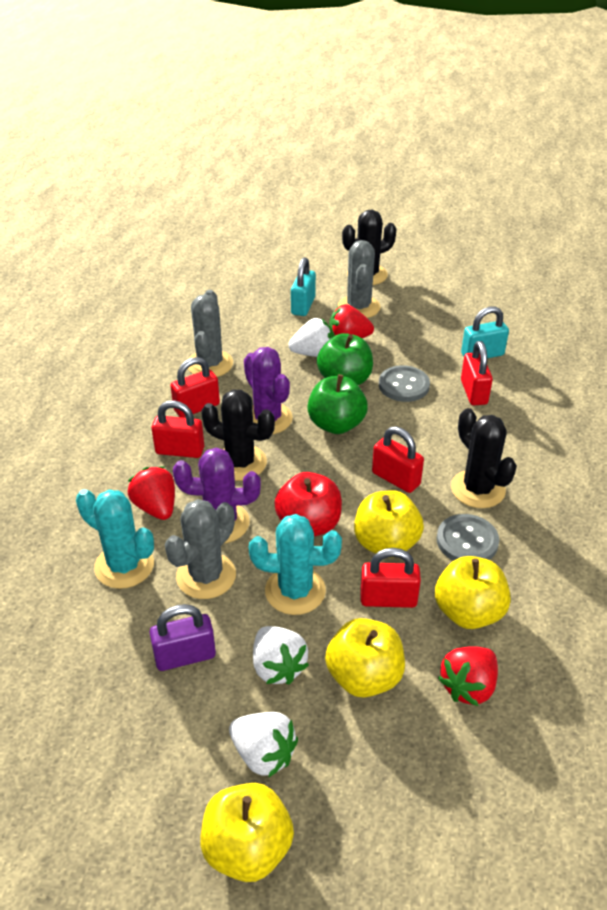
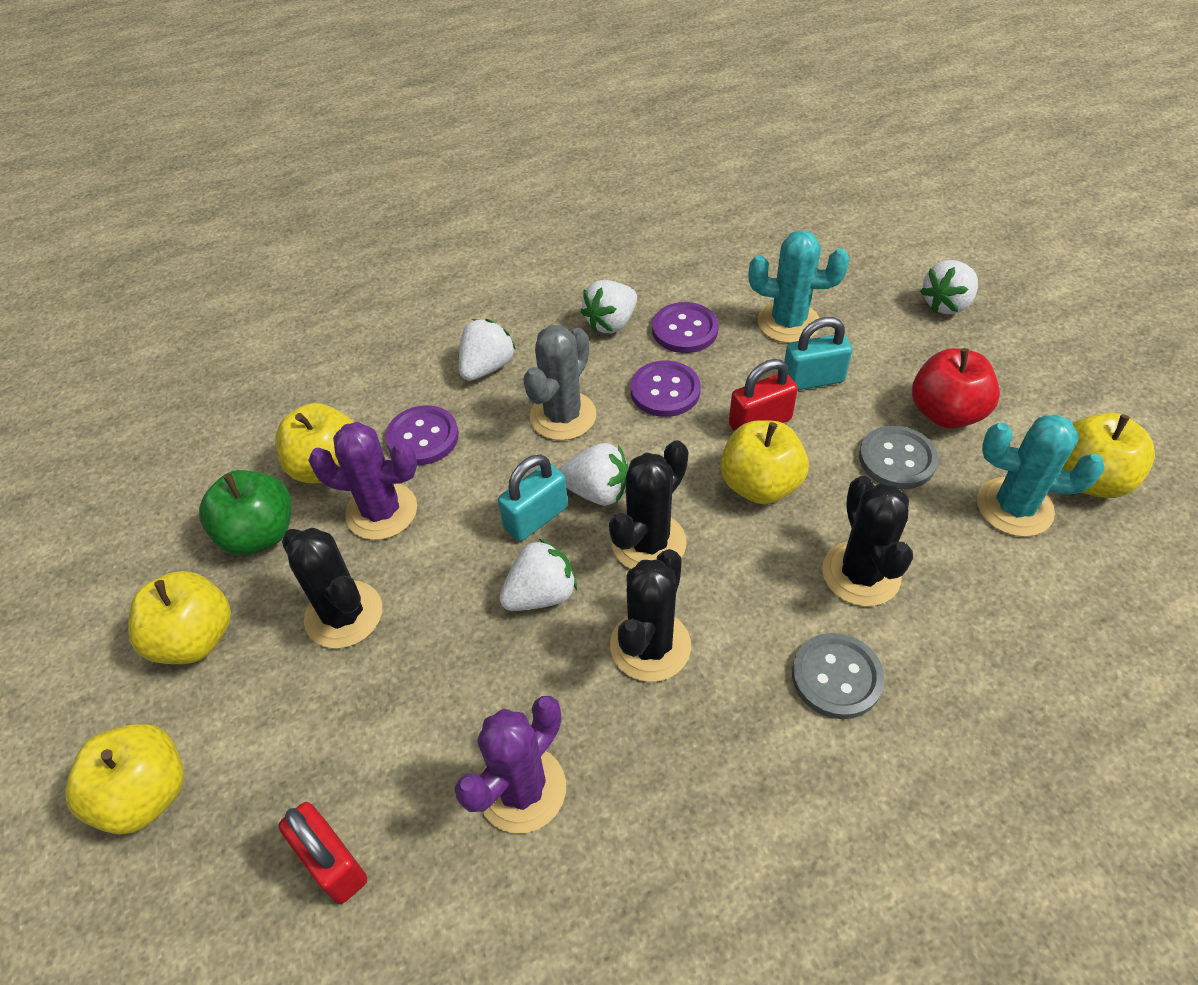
black cactus: 3 -> 4
green apple: 2 -> 1
grey cactus: 3 -> 1
purple button: 0 -> 3
purple padlock: 1 -> 0
red padlock: 5 -> 2
red strawberry: 3 -> 0
white strawberry: 3 -> 5
yellow apple: 4 -> 5

